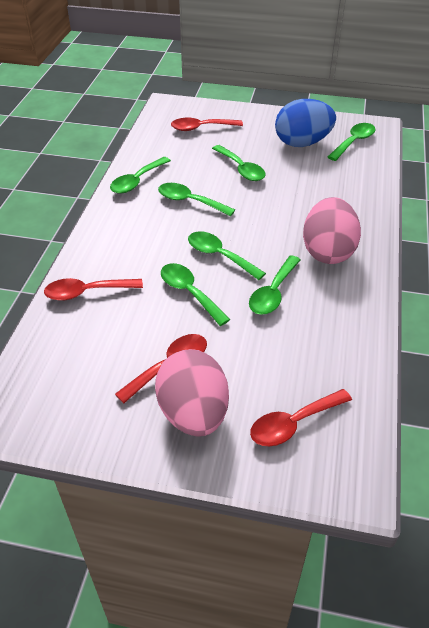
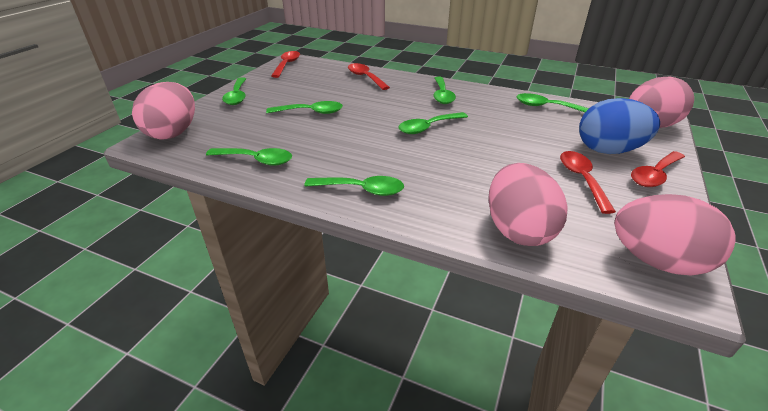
pink egg: 2 -> 4

